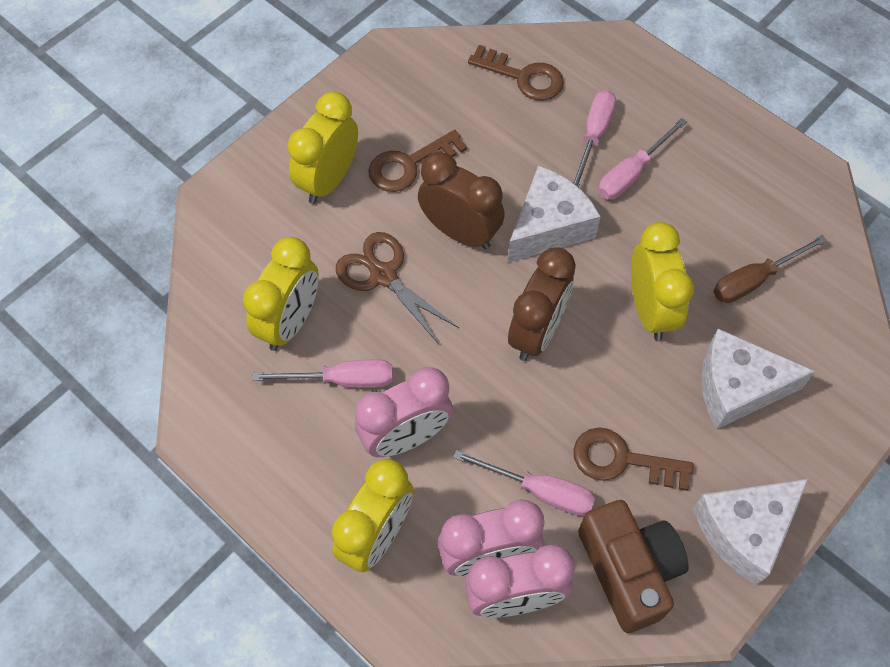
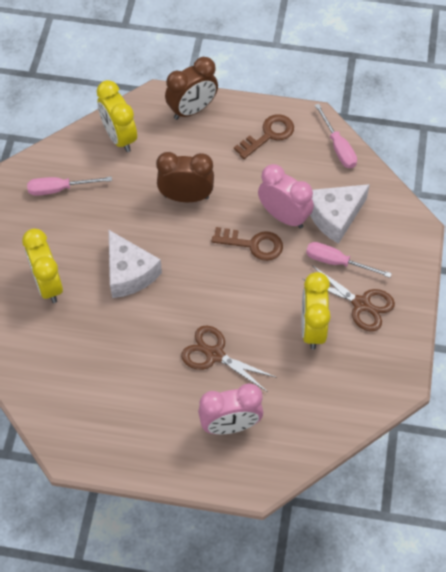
brown camera: 1 -> 0
brown key: 3 -> 2
brown scissors: 1 -> 2
brown screwdriver: 1 -> 0
pink clock: 3 -> 2
pink screwdriver: 4 -> 3
white cheese: 3 -> 2
yellow clock: 4 -> 3

